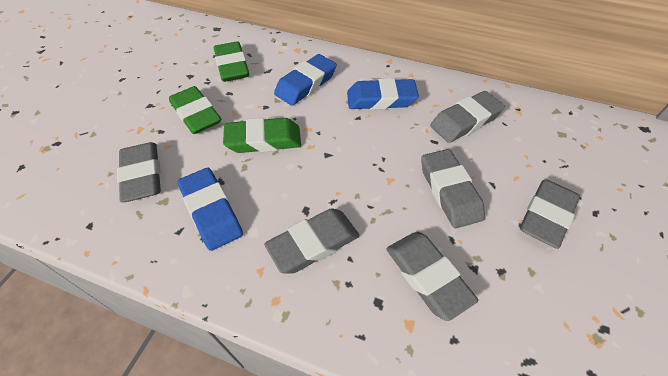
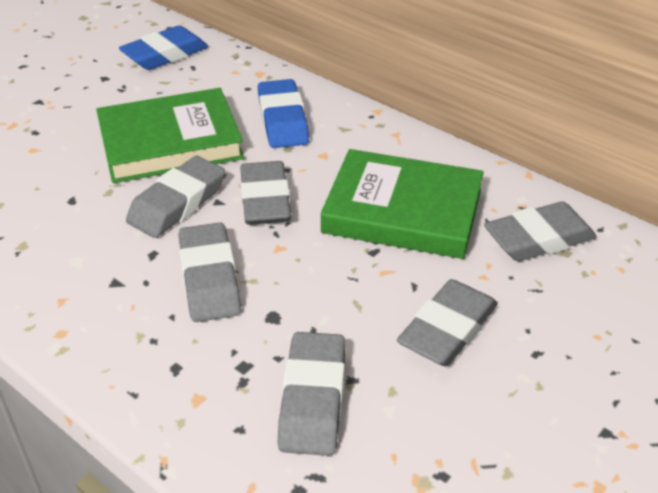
blue eraser: 3 -> 2
green book: 0 -> 2
green eraser: 3 -> 0

